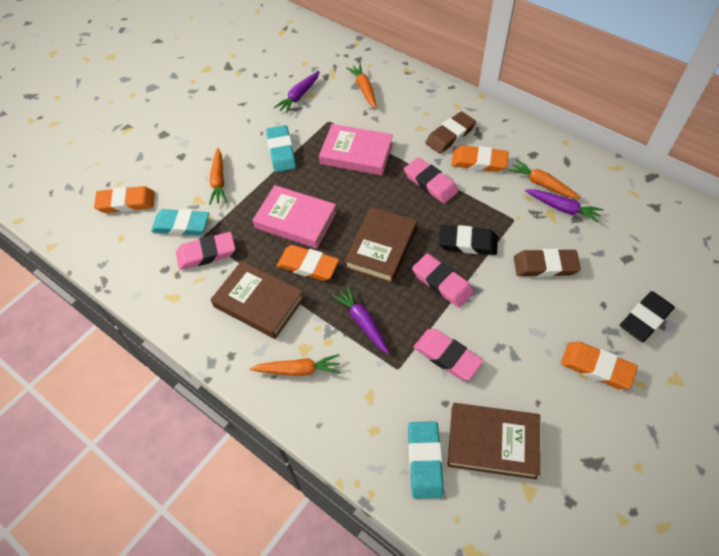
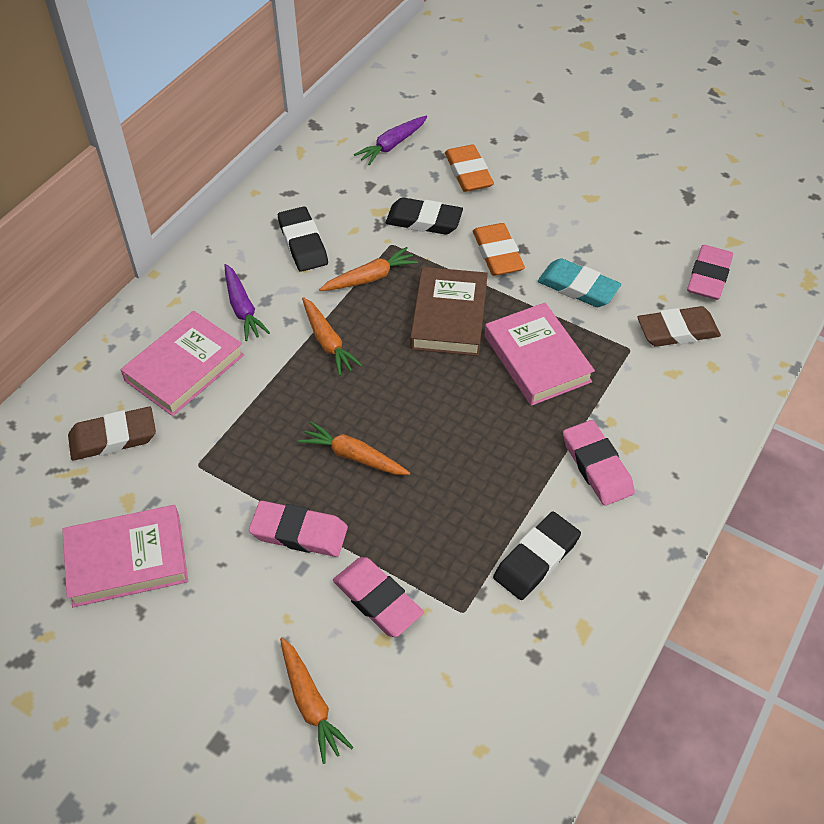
black eraser: 2 -> 3
brown book: 3 -> 1
orange eraser: 4 -> 2
pink book: 2 -> 3
purple carrot: 3 -> 2
turquoise eraser: 3 -> 1

